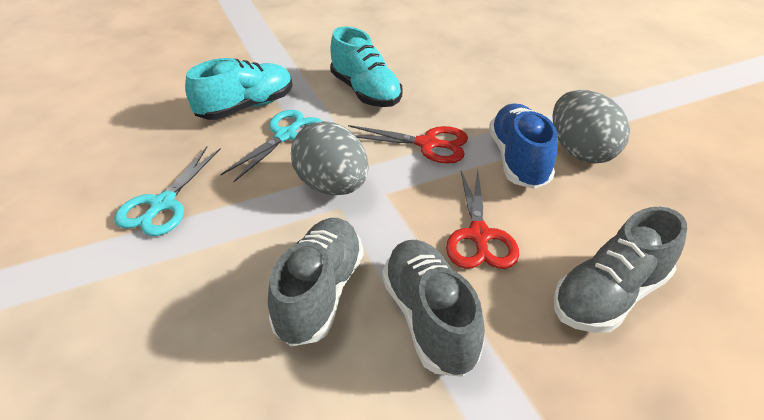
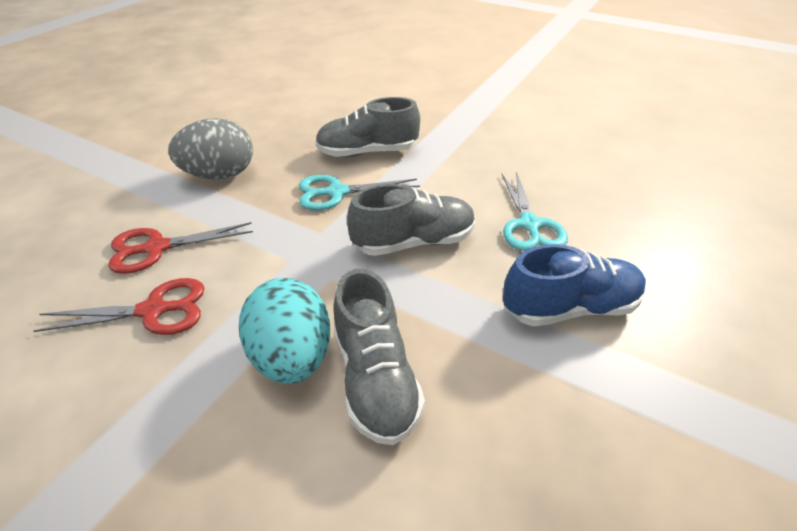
grey egg: 2 -> 1
turquoise egg: 0 -> 1
turquoise shoe: 2 -> 0

